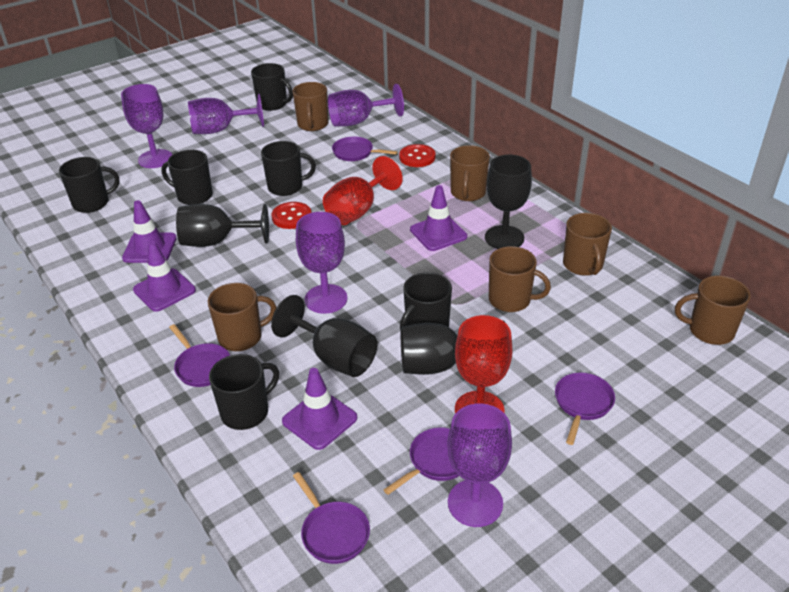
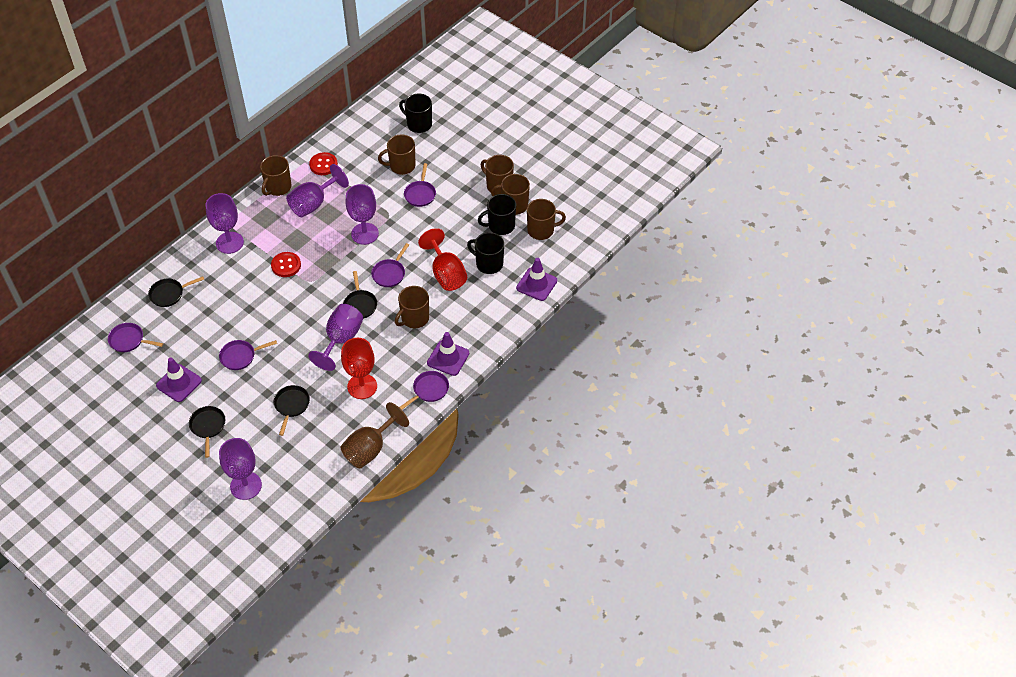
black goblet: 4 -> 0
black mug: 6 -> 3
black pan: 0 -> 4
brown goblet: 0 -> 1
purple traffic cone: 4 -> 3

